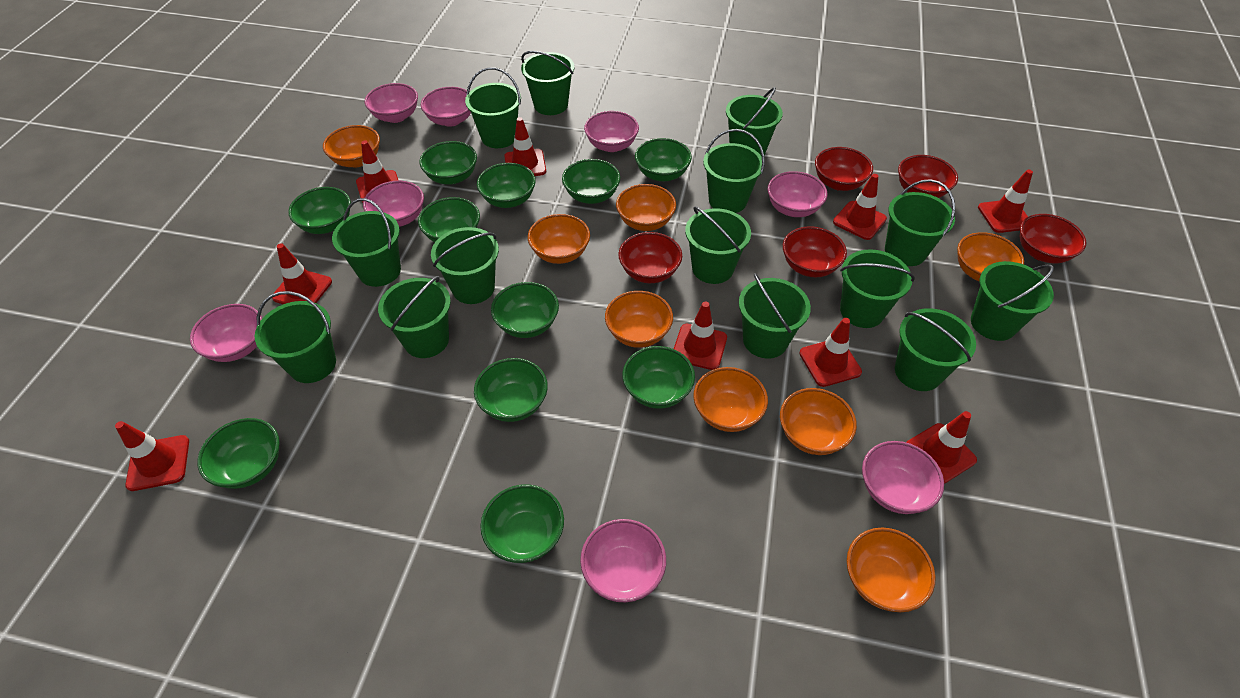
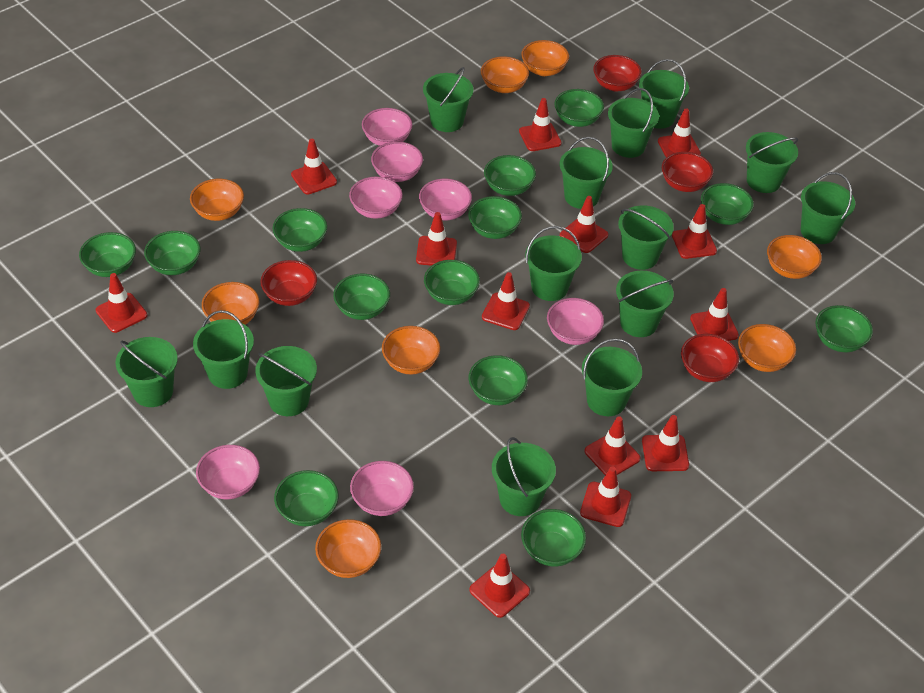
green bowl: 11 -> 13
pink bowl: 8 -> 7
red bowl: 5 -> 4
red traffic cone: 9 -> 13

